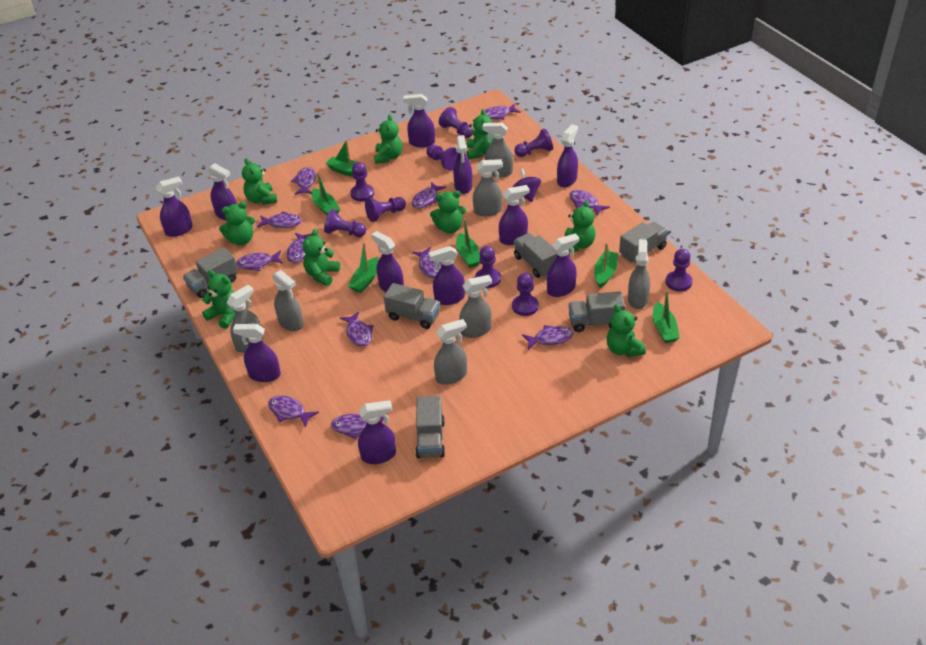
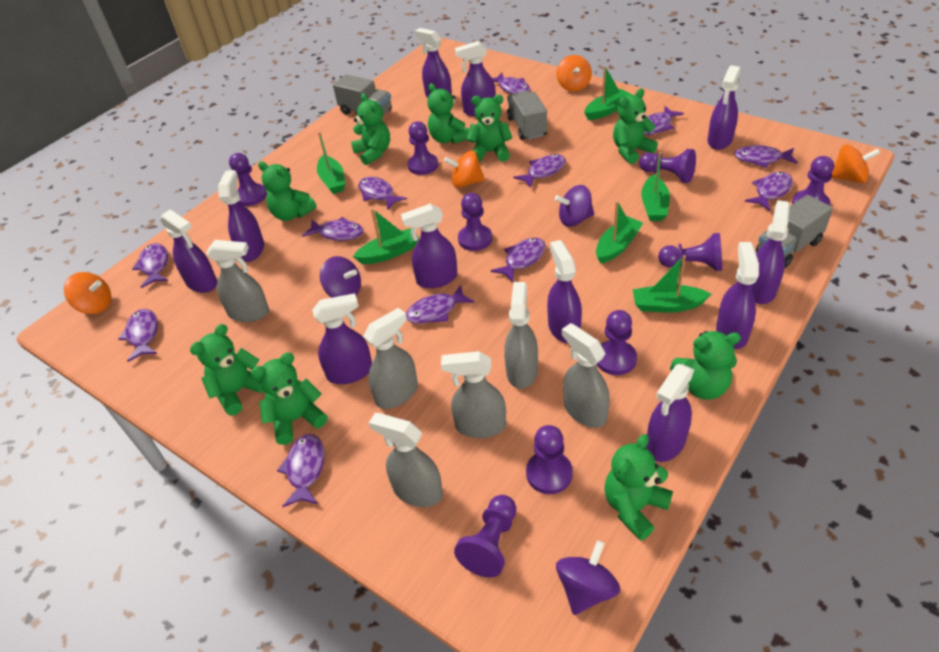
grey spray bottle: 7 -> 6
grey truck: 6 -> 3
orange spinning top: 0 -> 4
purple spinning top: 1 -> 3

